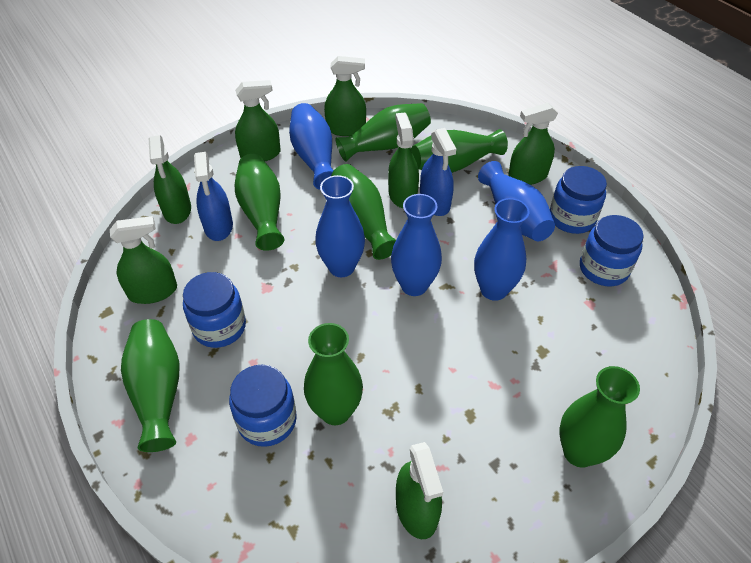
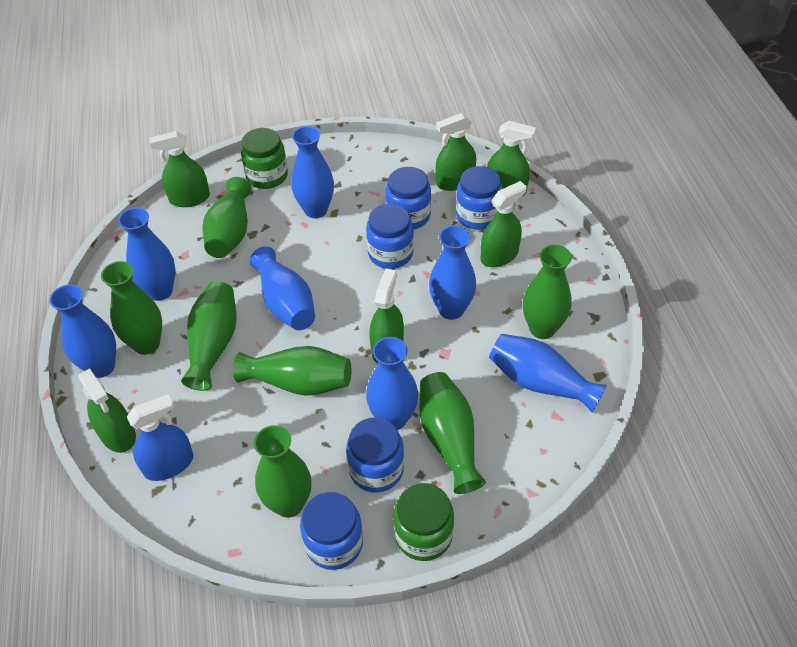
blue jar: 4 -> 5
blue spray bottle: 2 -> 1
blue vase: 5 -> 7
green jar: 0 -> 2
green spray bottle: 7 -> 6

